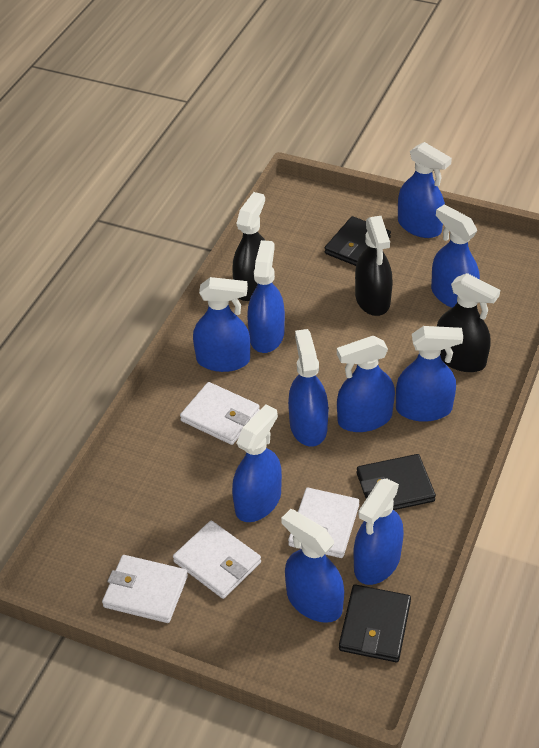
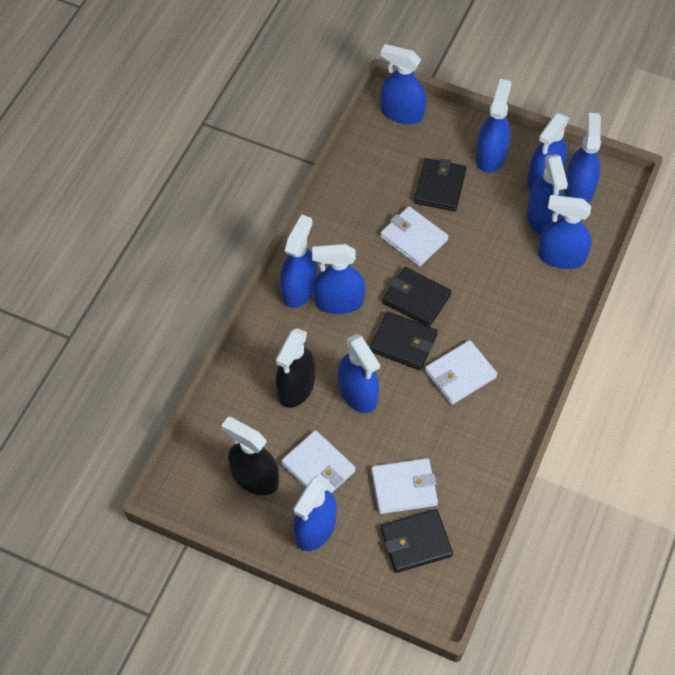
black spray bottle: 3 -> 2
black wallet: 3 -> 4

